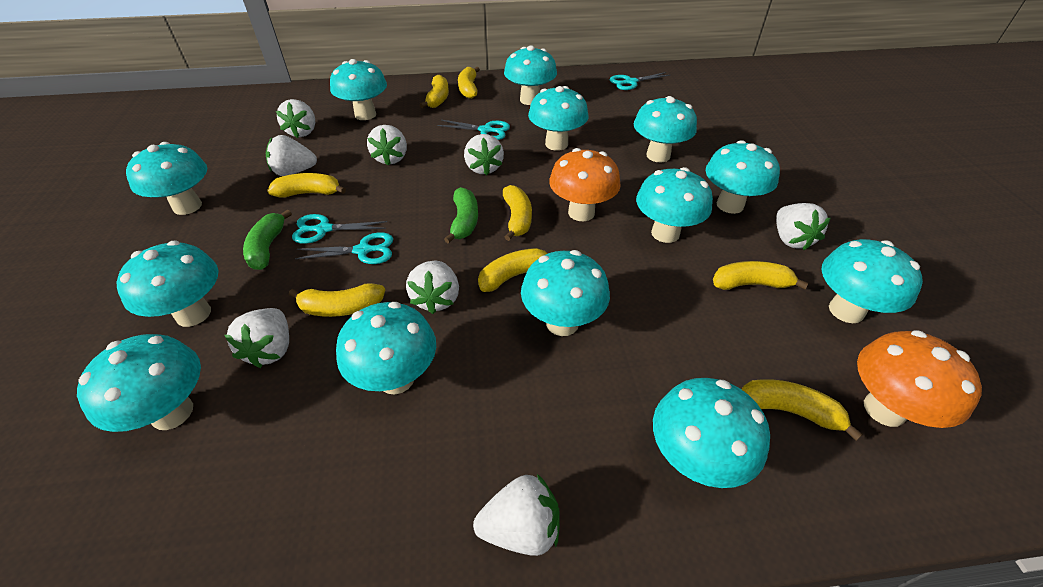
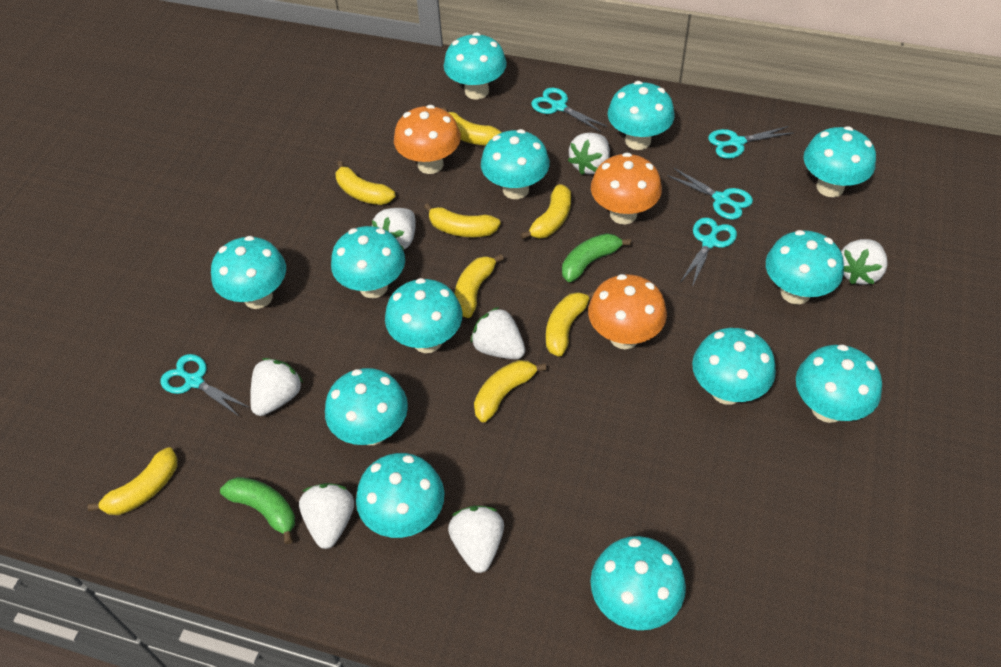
orange mushroom: 2 -> 3
turquoise scissors: 4 -> 5
white strawberry: 8 -> 7

